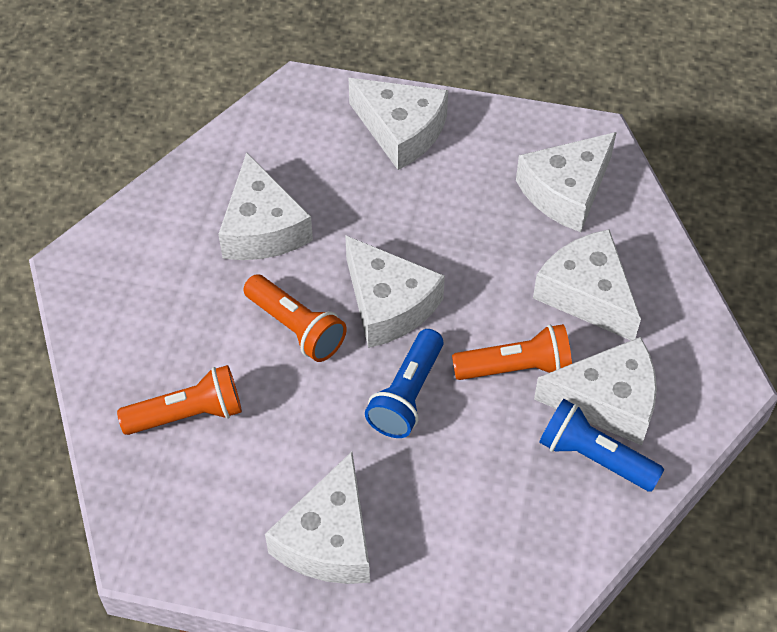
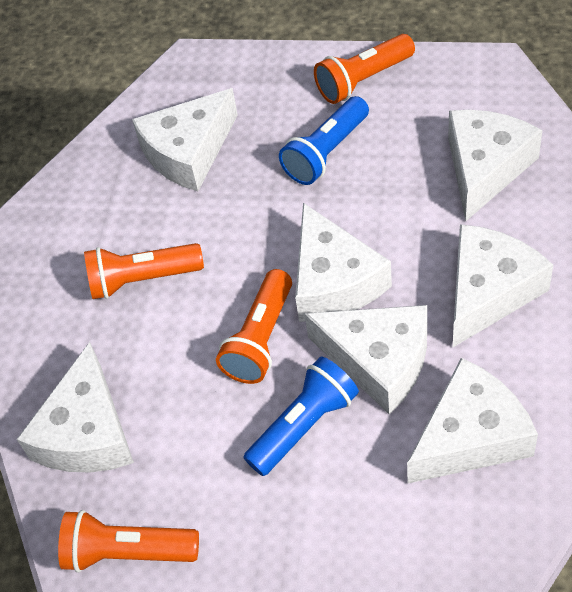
orange flashlight: 3 -> 4

